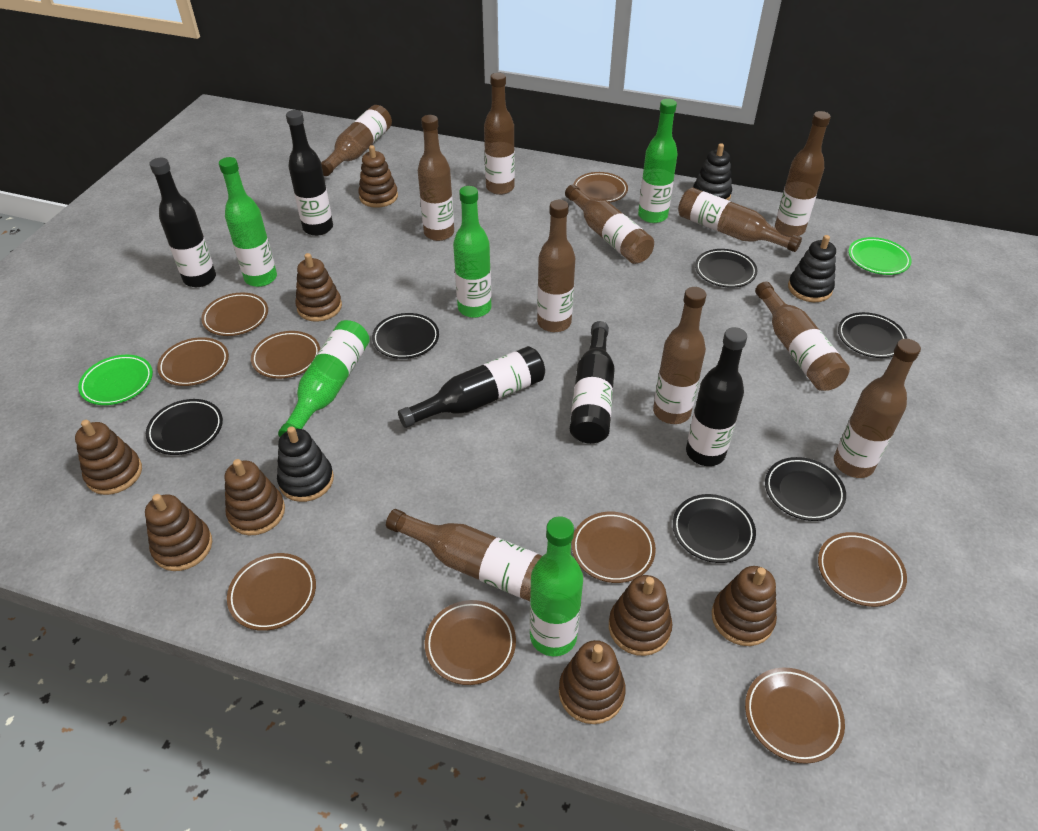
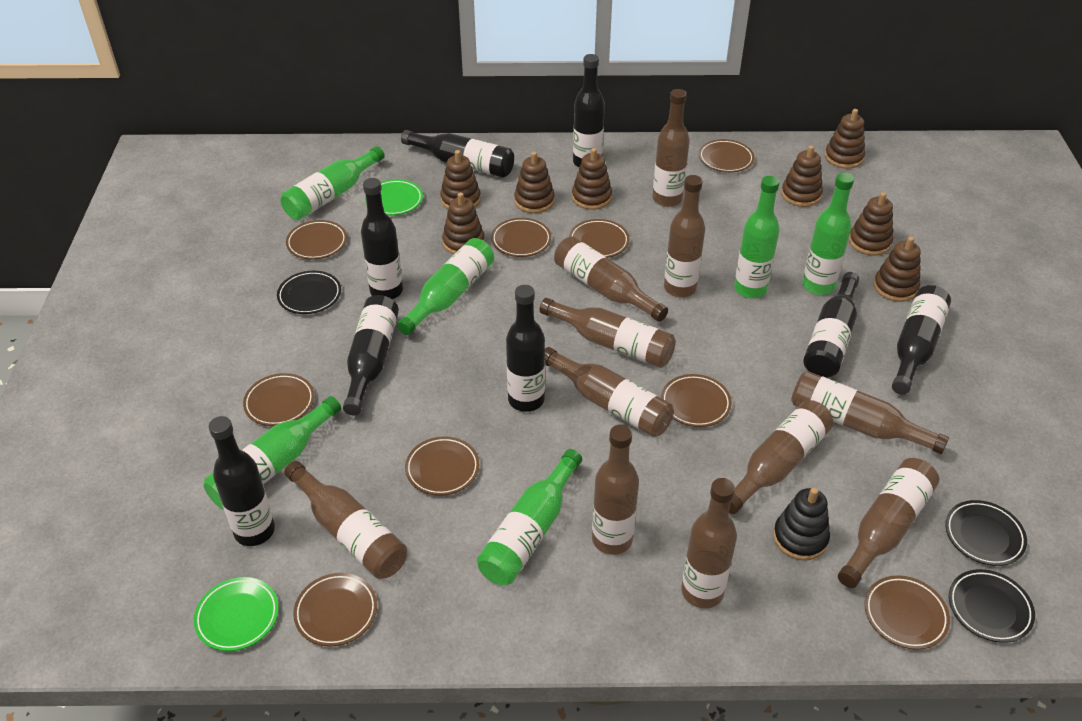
black bottle: 5 -> 8
black plate: 6 -> 3
black stacking toy: 3 -> 1
green bottle: 5 -> 6

